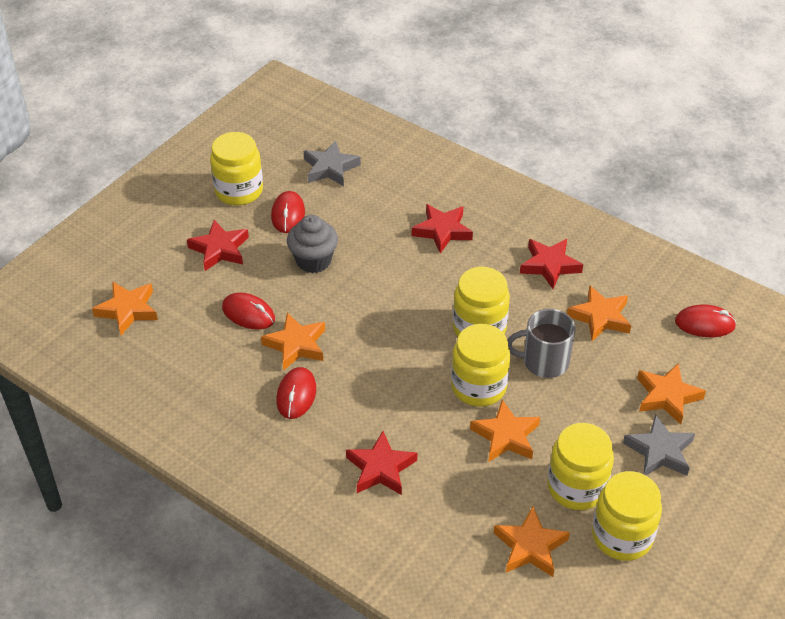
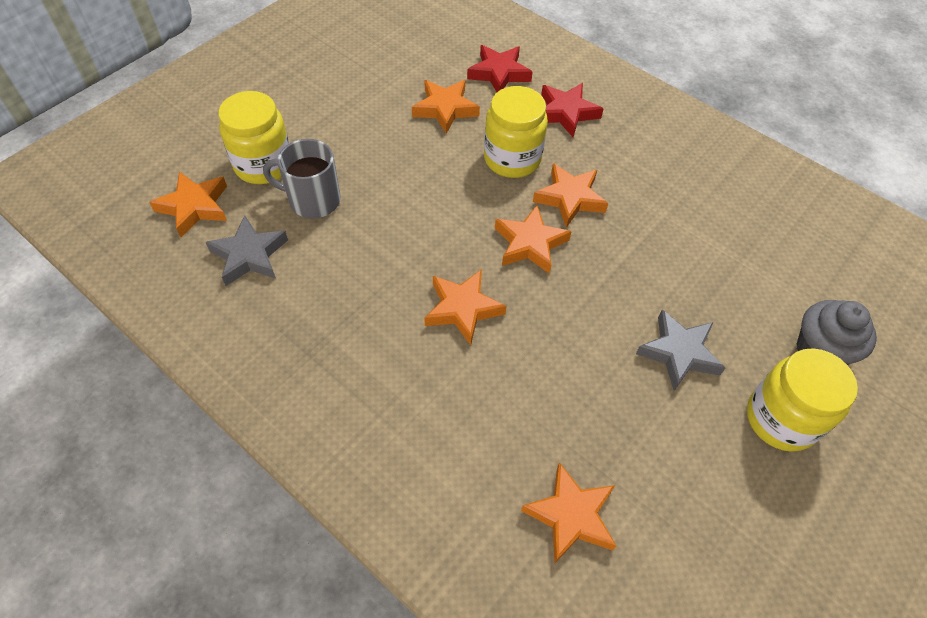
red mouse: 4 -> 0
red star: 4 -> 2
yellow jar: 5 -> 3

